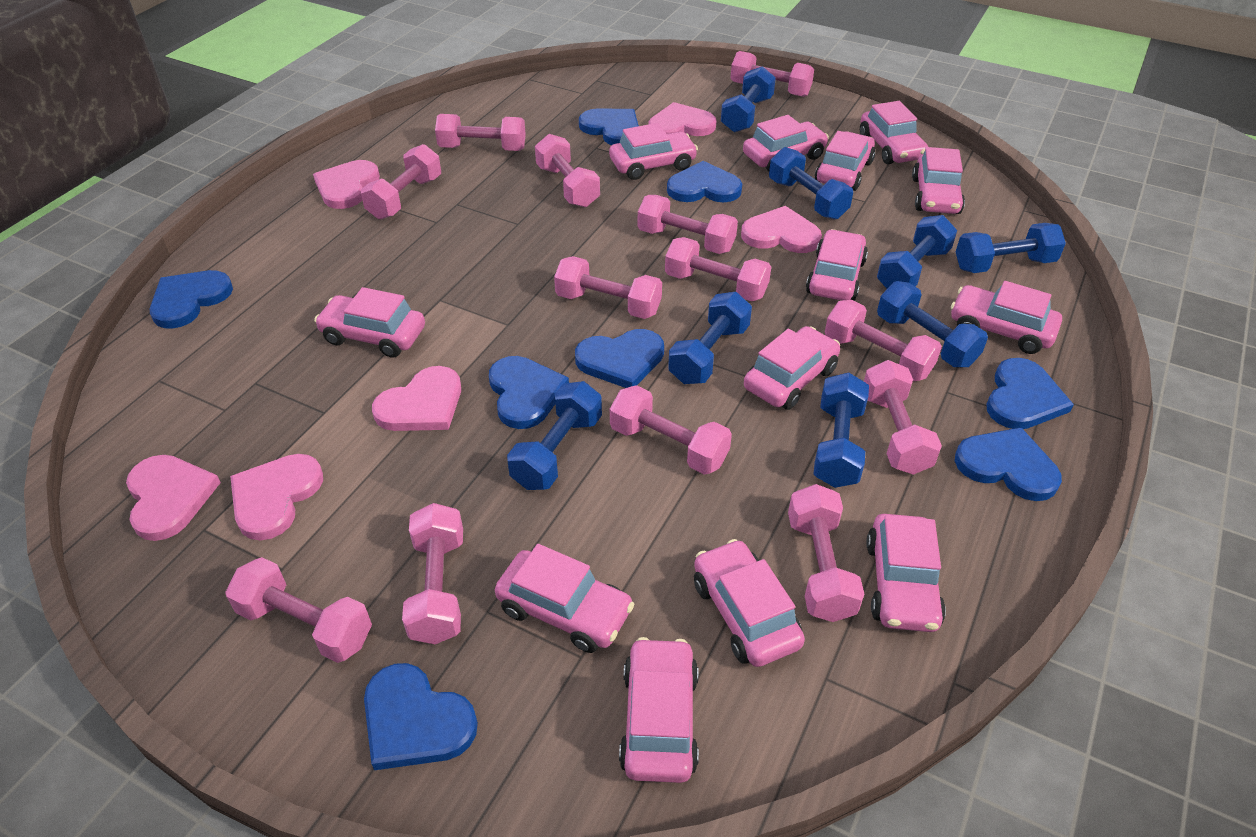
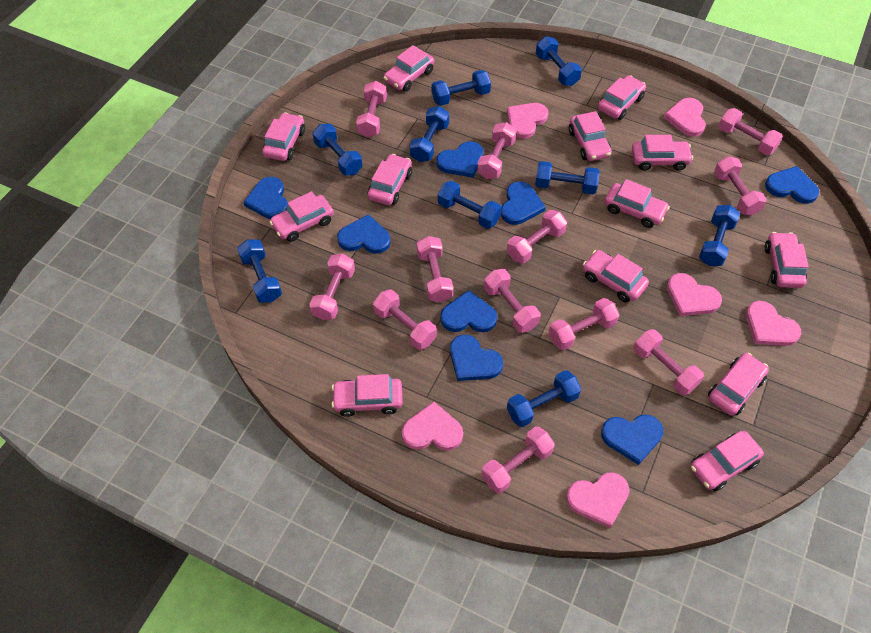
blue dumbbell: 8 -> 9
pink dumbbell: 13 -> 12

